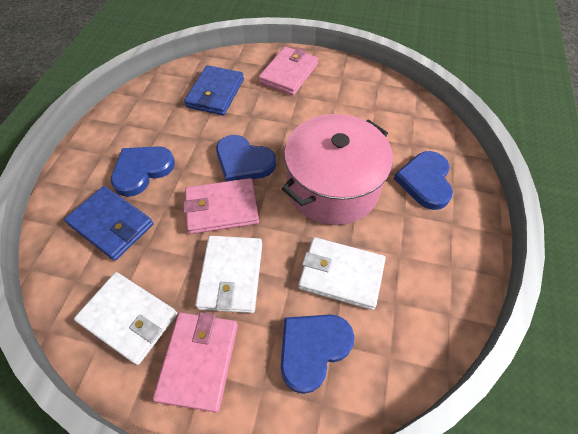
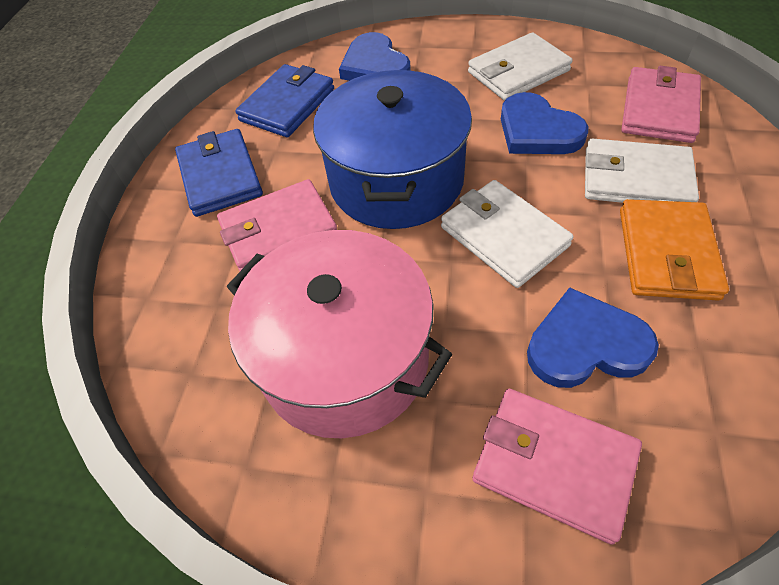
blue heart: 4 -> 3
blue pot: 0 -> 1
orange wallet: 0 -> 1

